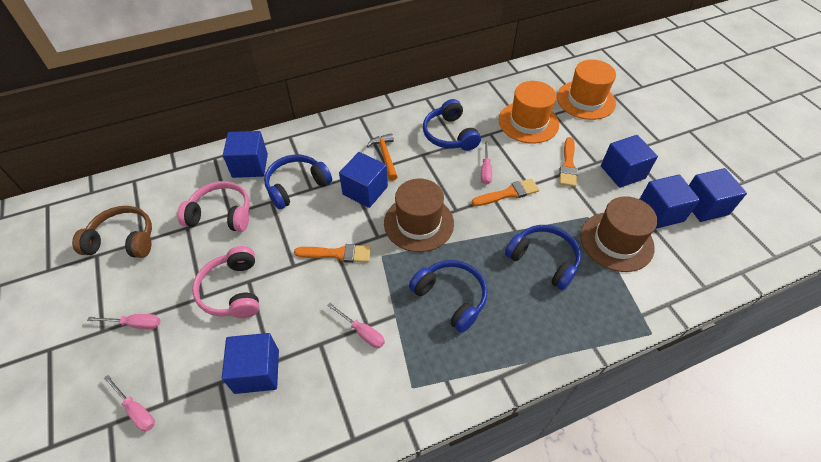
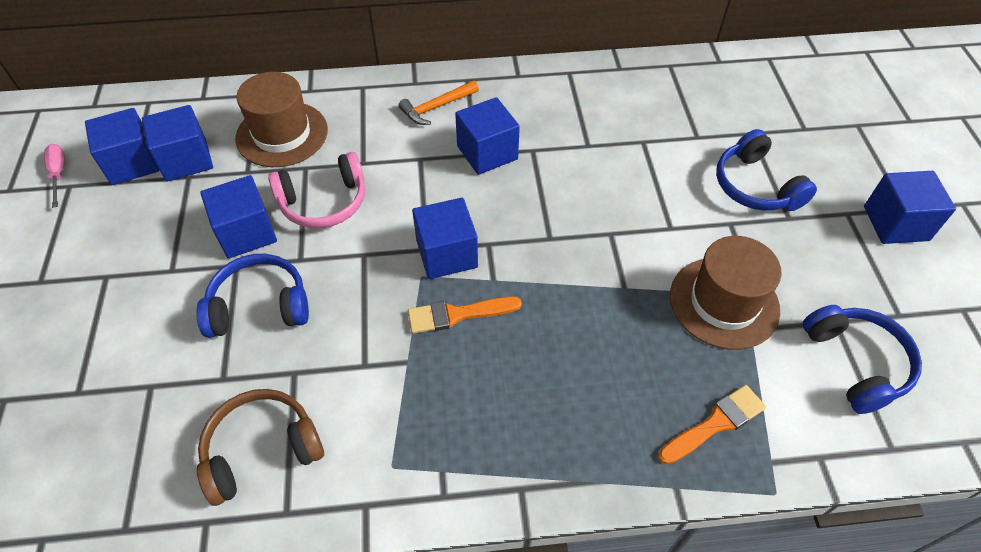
blue headphones: 4 -> 3
orange brush: 3 -> 2
orange hat: 2 -> 0
pink headphones: 2 -> 1
pink screwdriver: 4 -> 1

